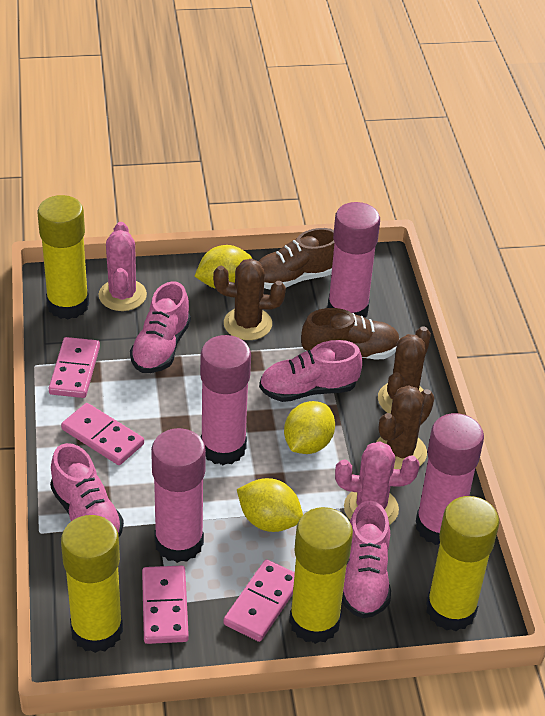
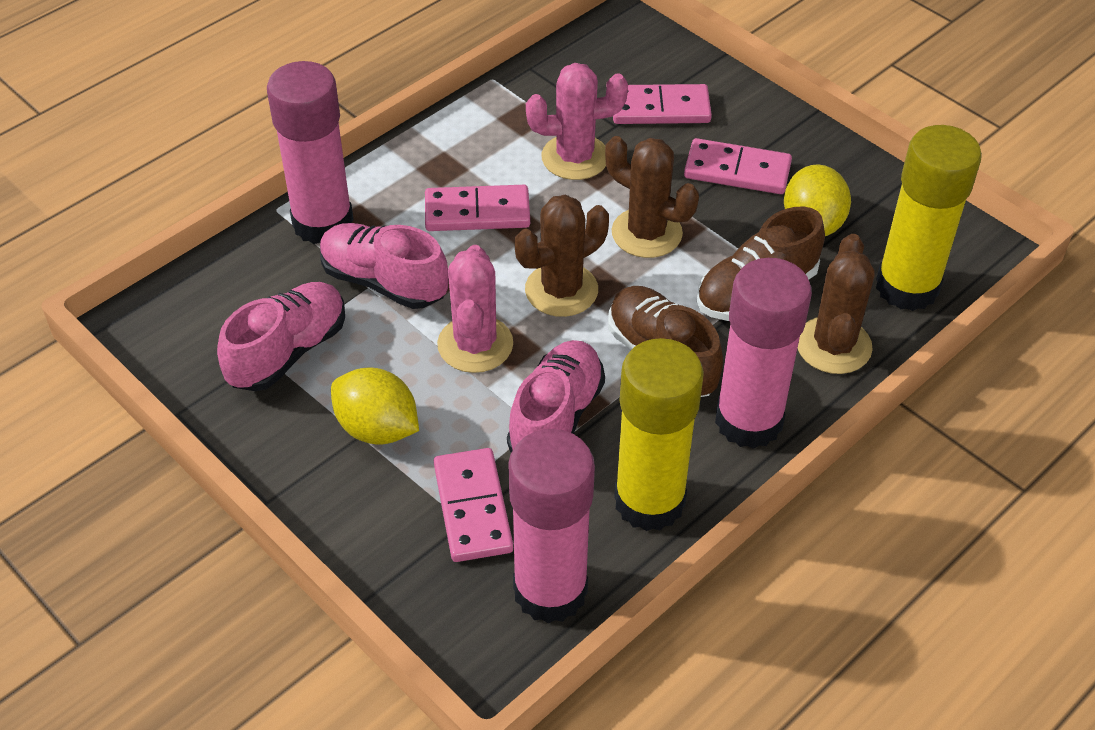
pink glue stick: 4 -> 3
pink shoe: 4 -> 3
yellow glue stick: 4 -> 2
yellow lemon: 3 -> 2

